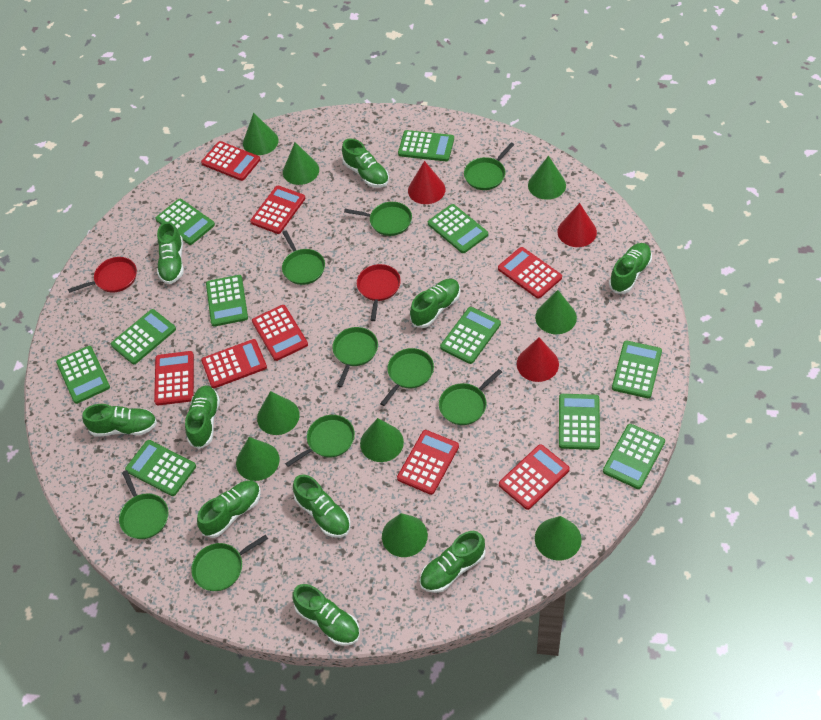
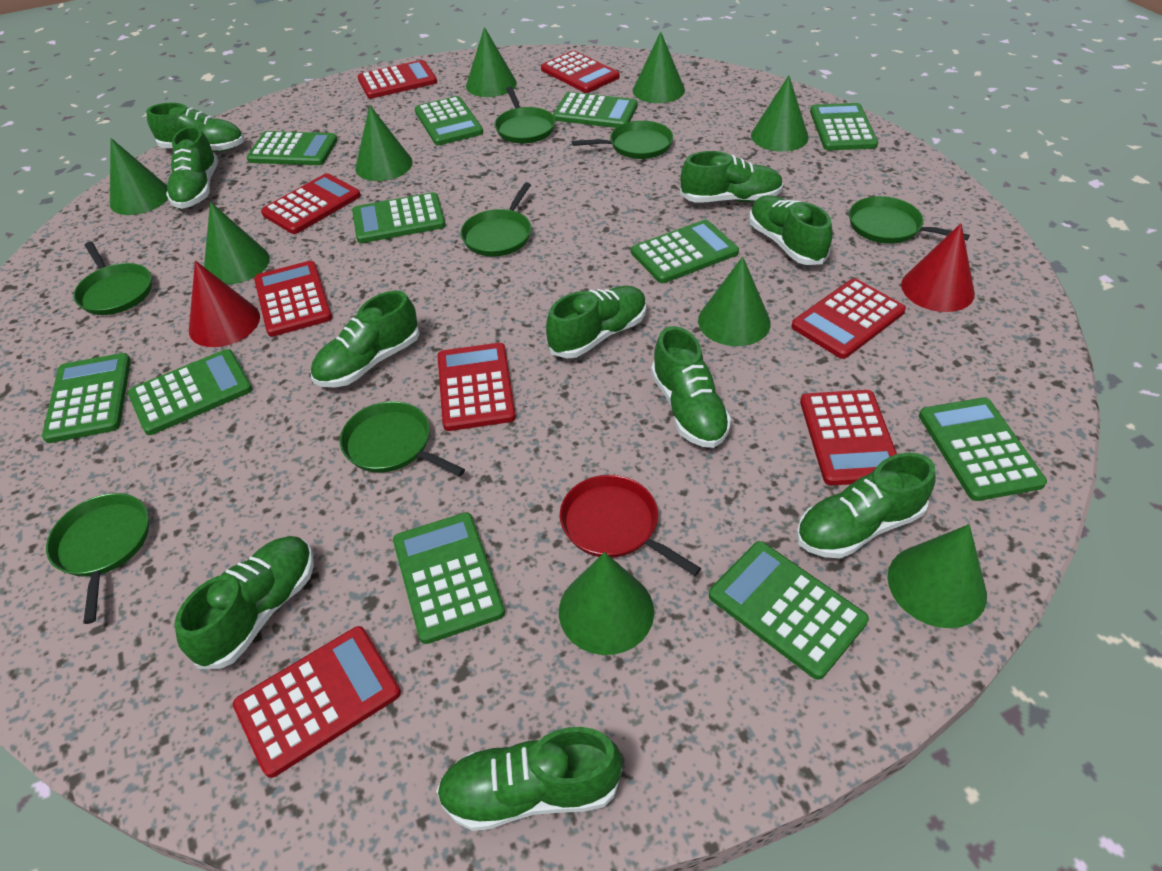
green pan: 9 -> 7
red cone: 3 -> 2
red pan: 2 -> 1

